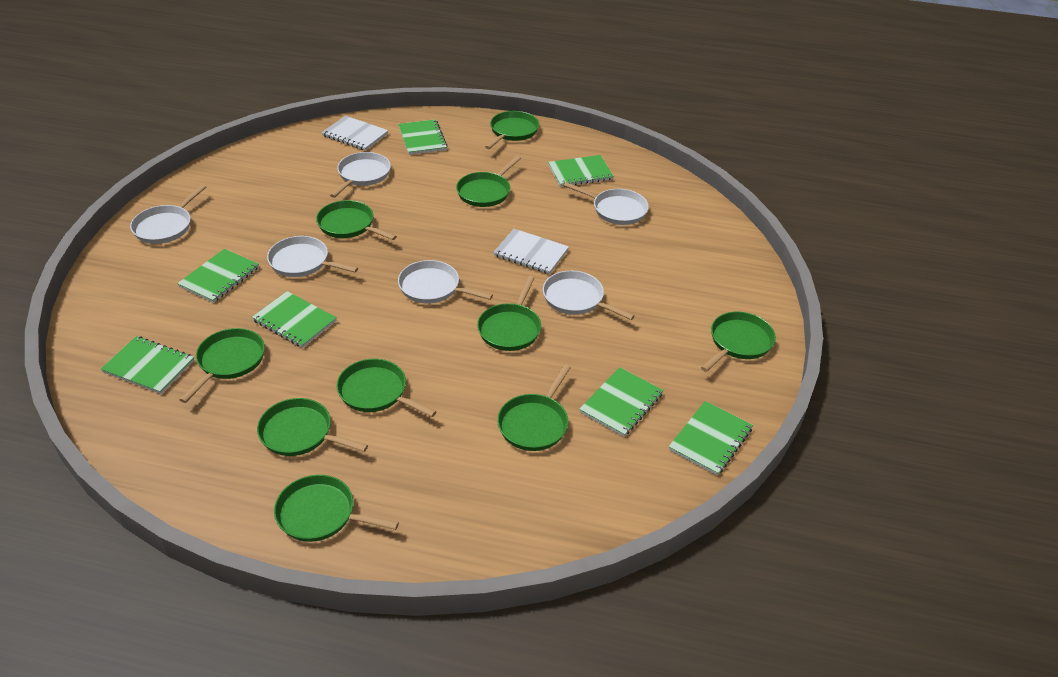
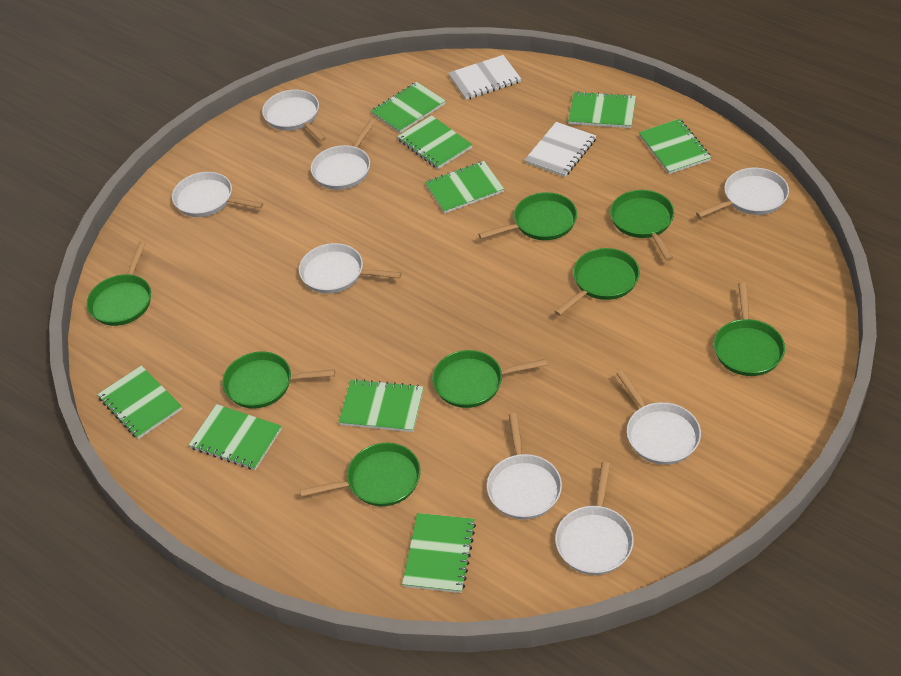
green notebook: 7 -> 9
green pan: 10 -> 8
white pan: 6 -> 8

